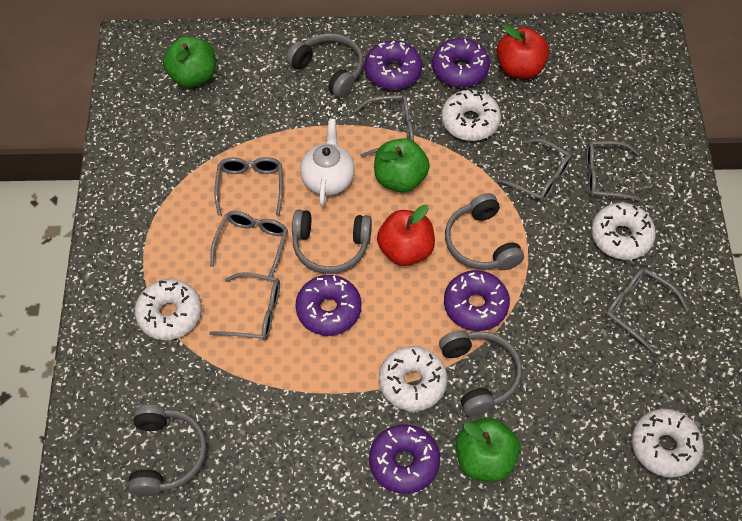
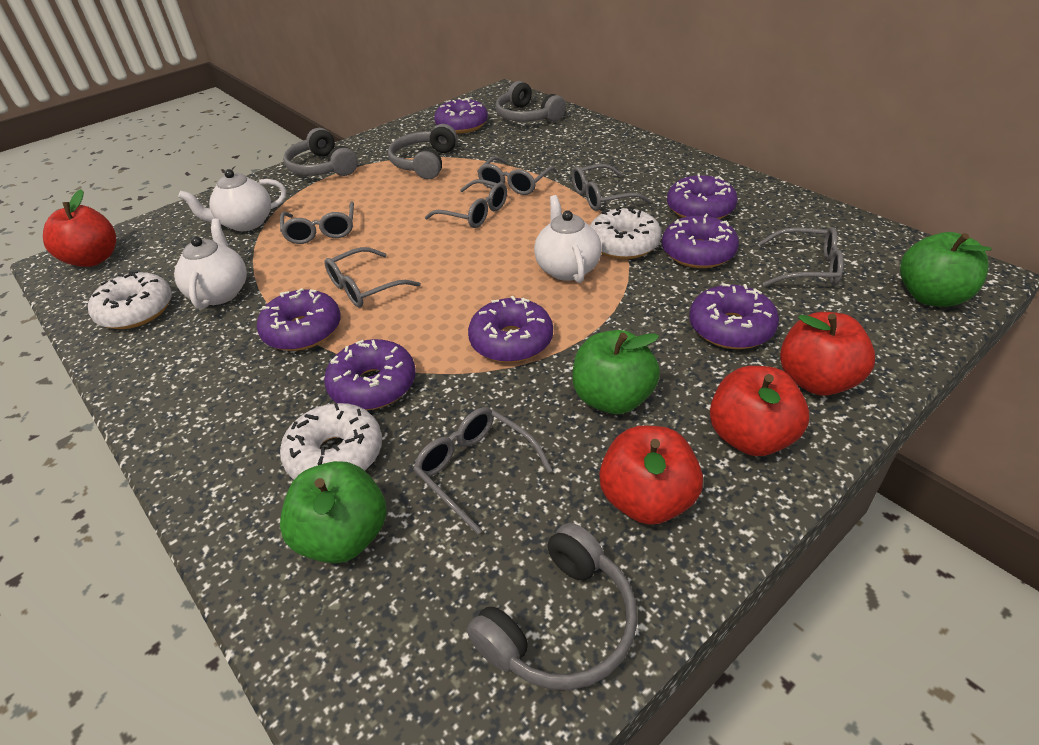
grey headphones: 5 -> 4
purple donut: 5 -> 7
red apple: 2 -> 4
white donut: 5 -> 3
white teapot: 1 -> 3

